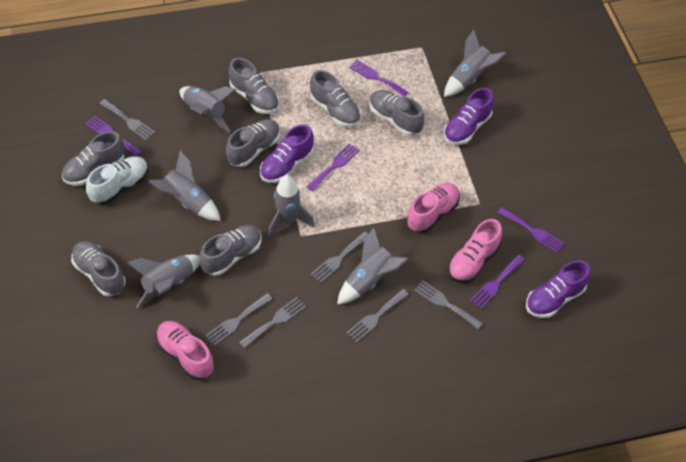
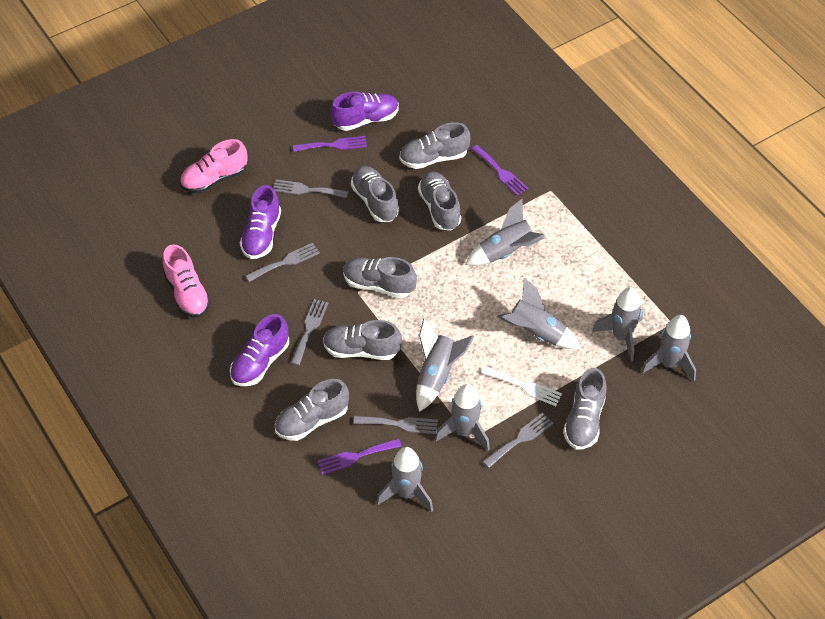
grey fork: 6 -> 5
grey rocket: 6 -> 7
pink shoe: 3 -> 2
purple fork: 5 -> 3
white fork: 0 -> 1
white shoe: 1 -> 0

